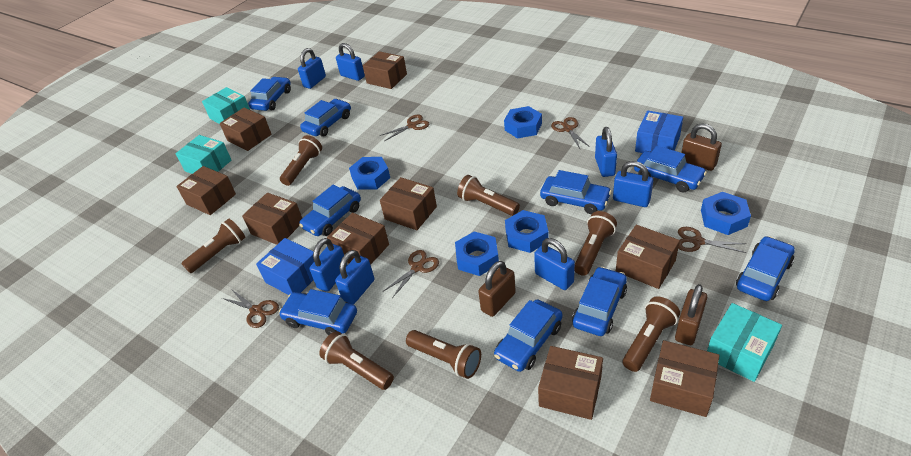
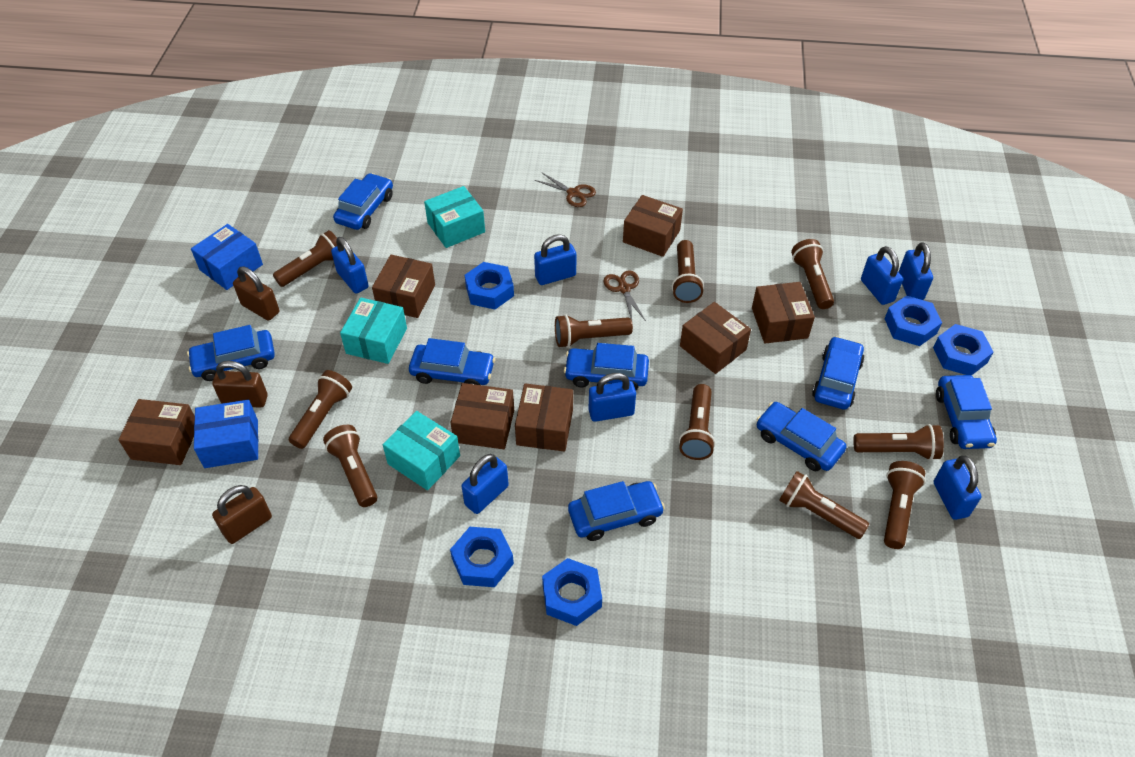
blue car: 9 -> 8
brown box: 9 -> 7
brown flashlight: 7 -> 10
brown scissors: 5 -> 2

